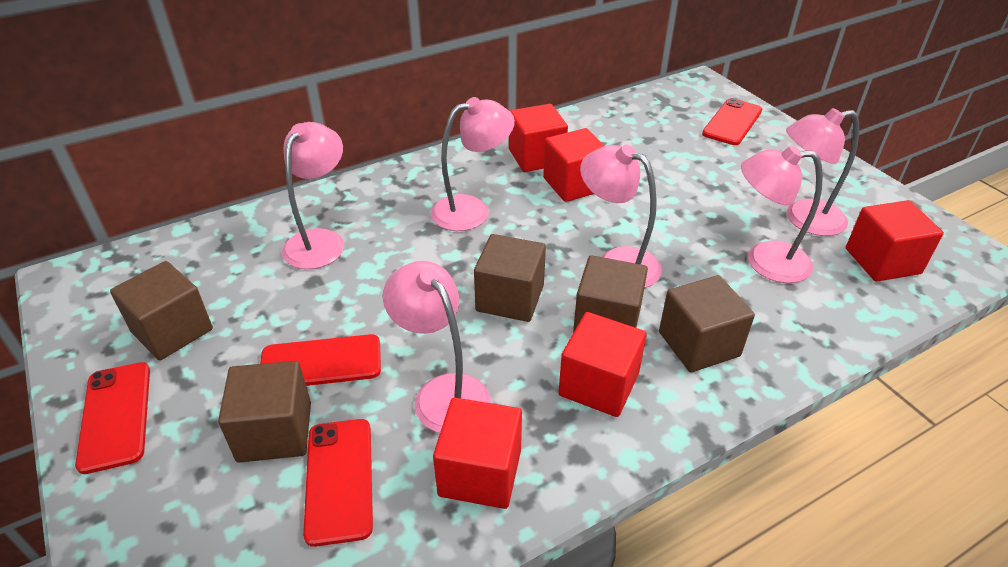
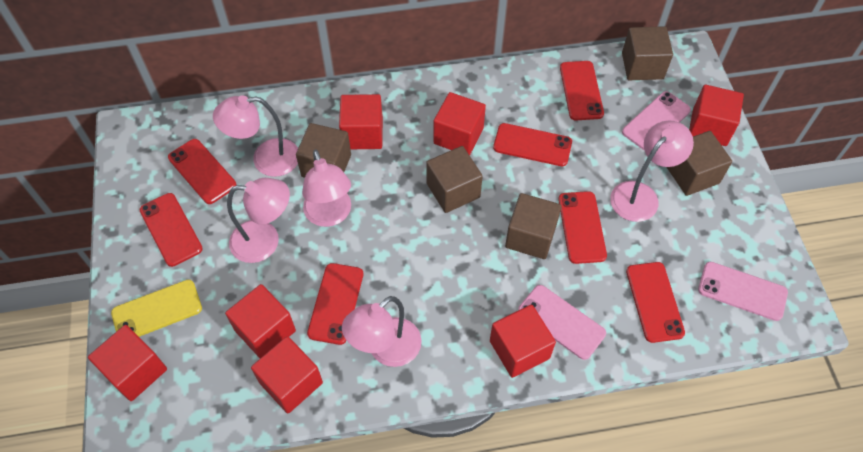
pink lamp: 6 -> 5
pink phone: 0 -> 3
red cube: 5 -> 7
red phone: 4 -> 7
yellow phone: 0 -> 1

